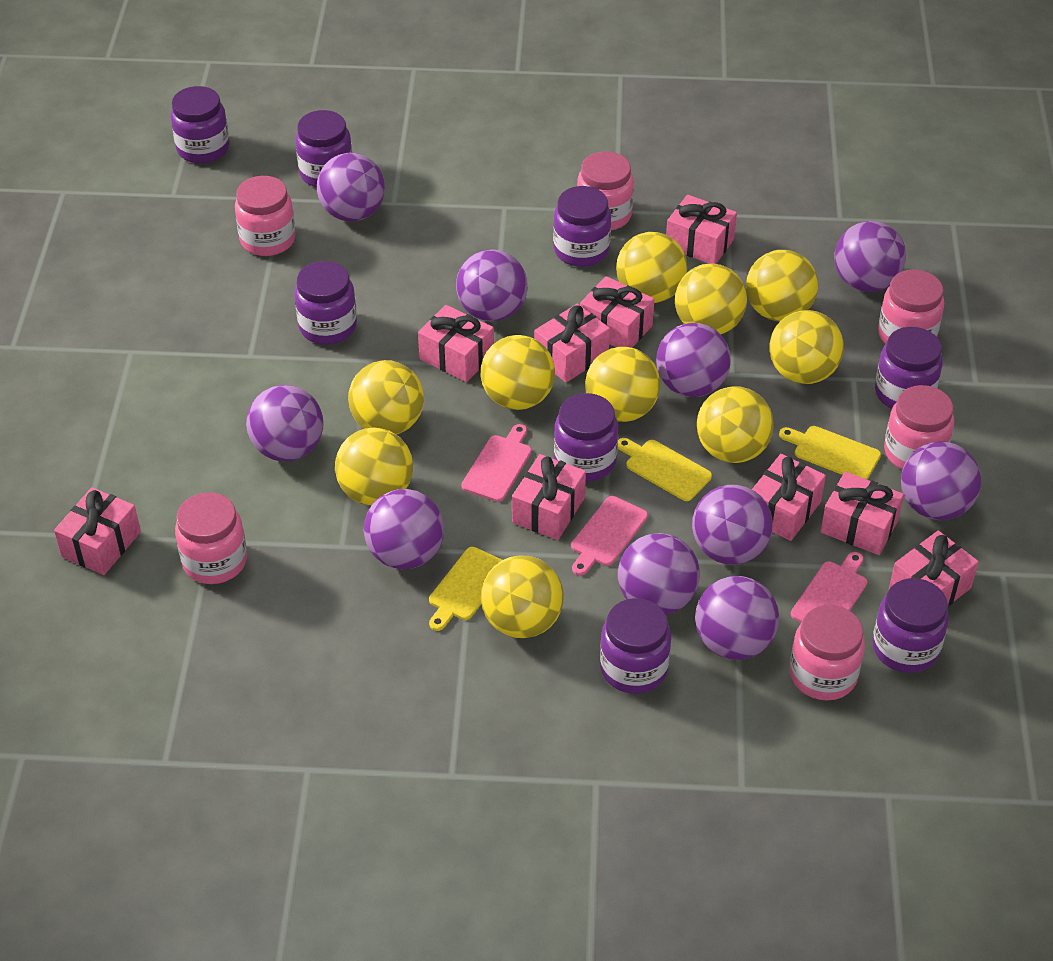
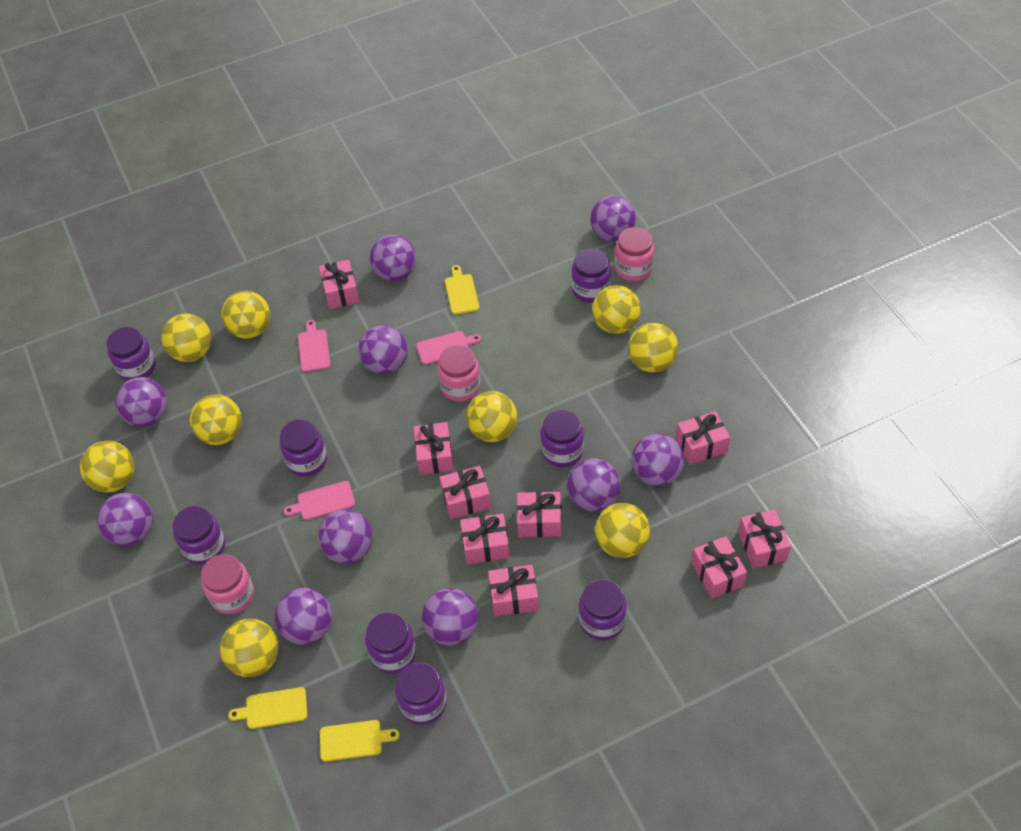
pink jar: 6 -> 3
yellow ball: 10 -> 9

